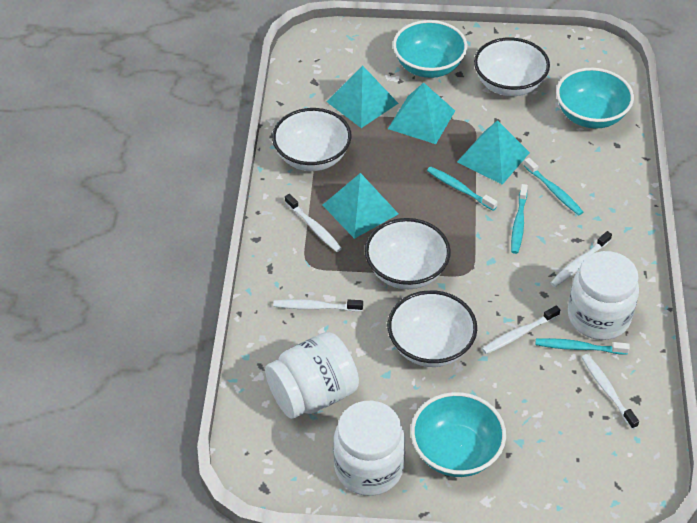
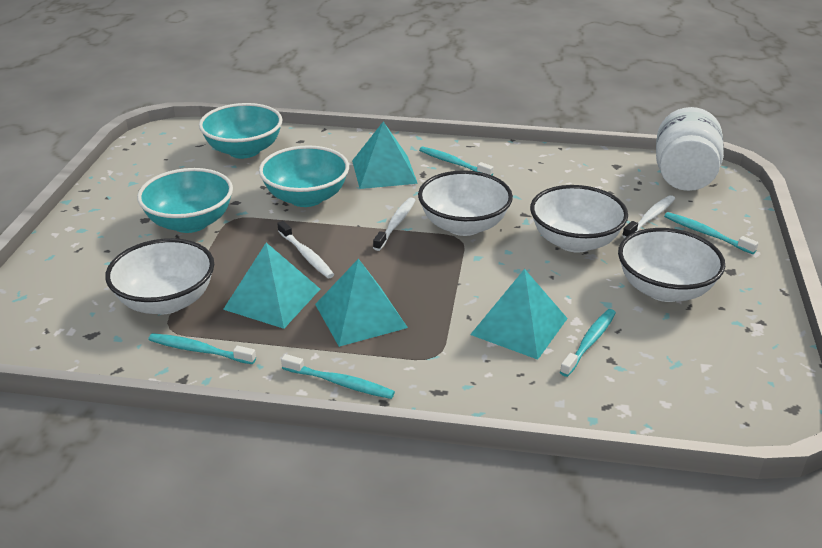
turquoise toothbrush: 4 -> 5
white jar: 3 -> 1
white toothbrush: 5 -> 3

